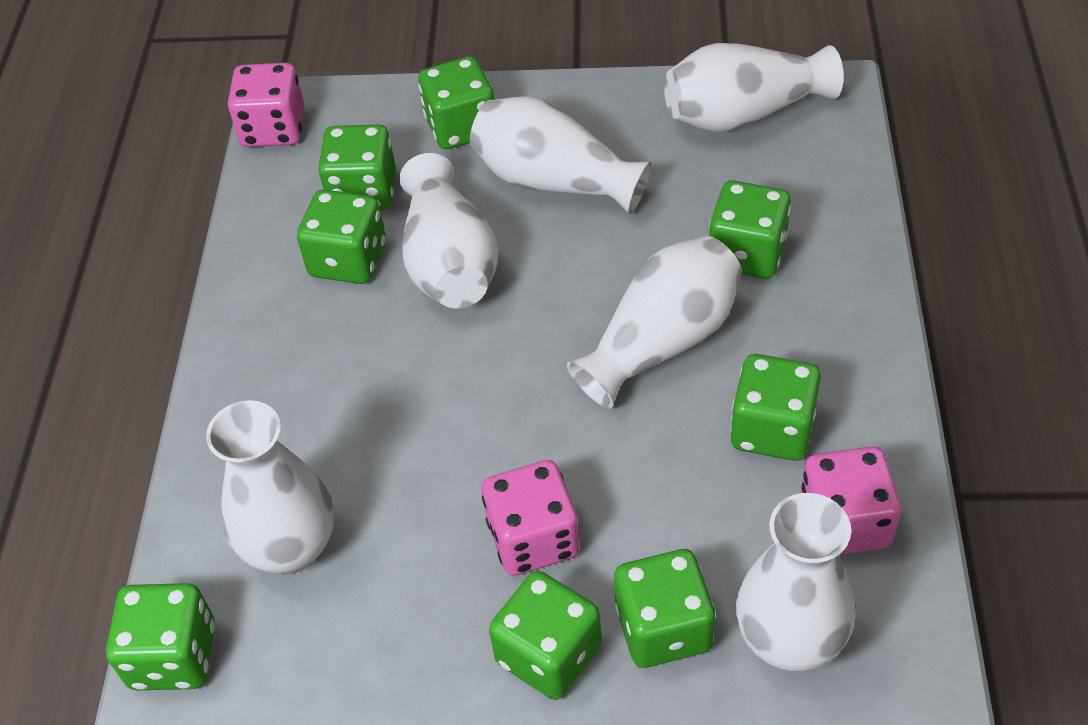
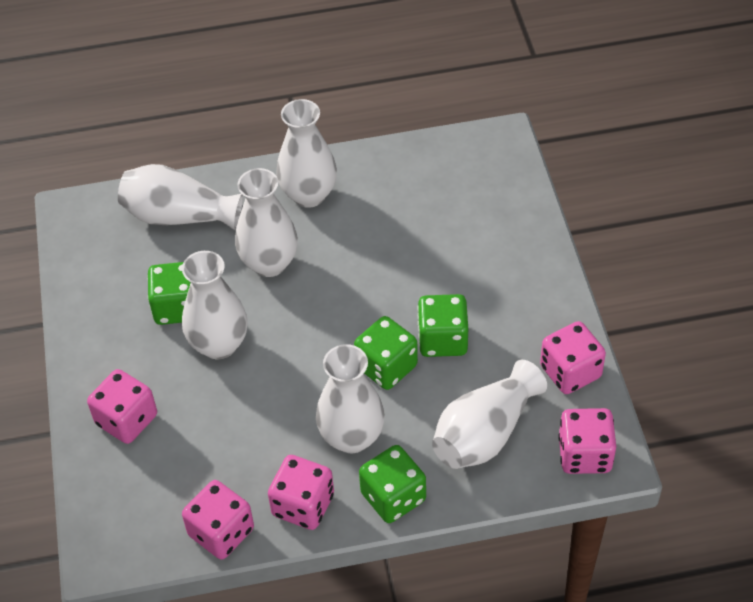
green dice: 8 -> 4
pink dice: 3 -> 5

